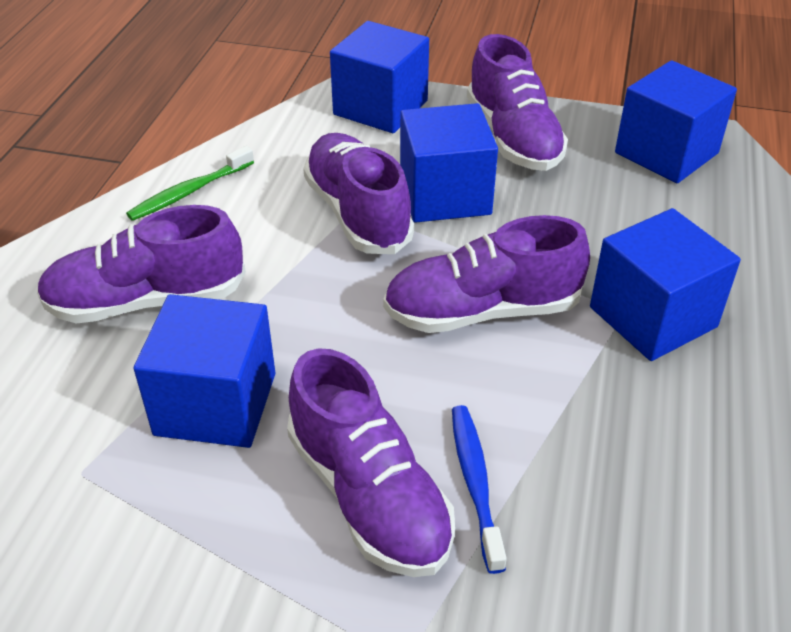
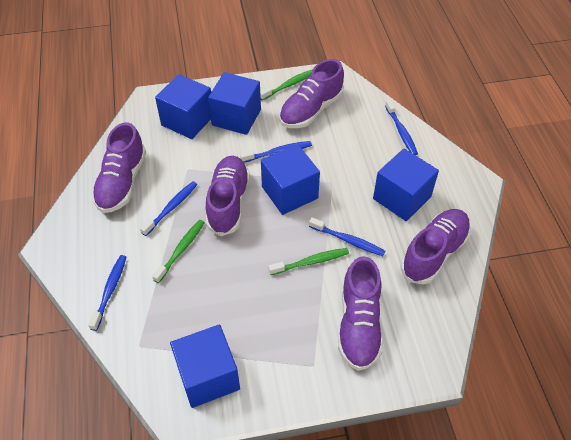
blue toothbrush: 1 -> 5
green toothbrush: 1 -> 3

